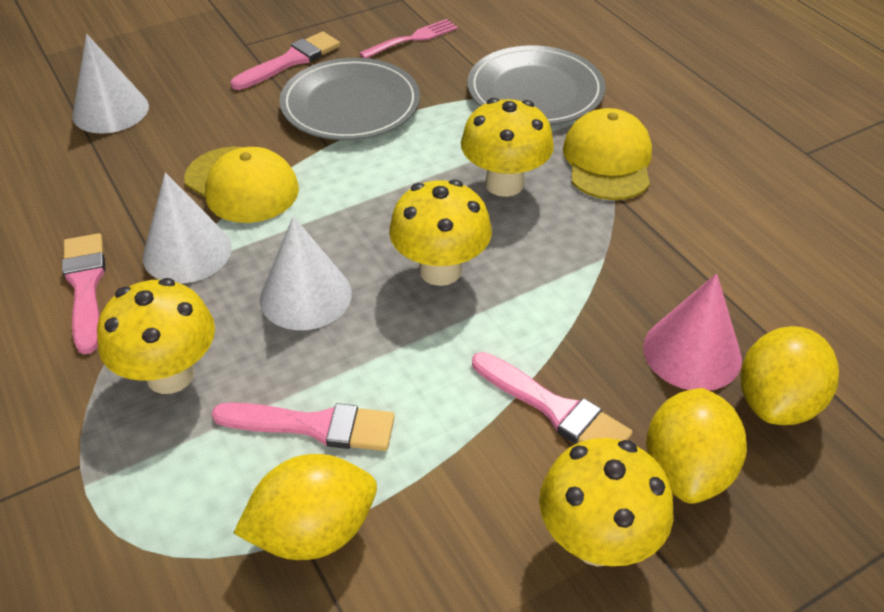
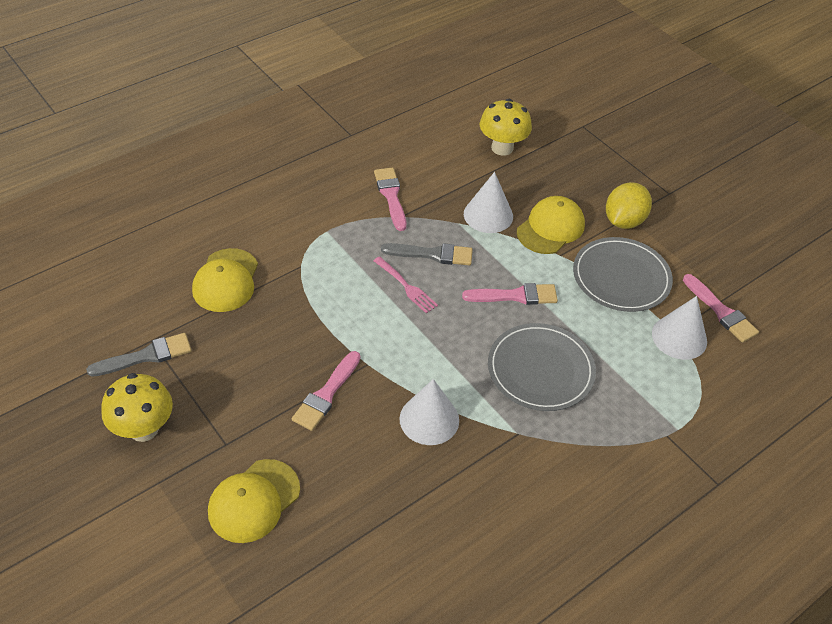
grey brush: 0 -> 2
pink cone: 1 -> 0
yellow cap: 2 -> 3
yellow lemon: 3 -> 1
yellow mushroom: 4 -> 2

